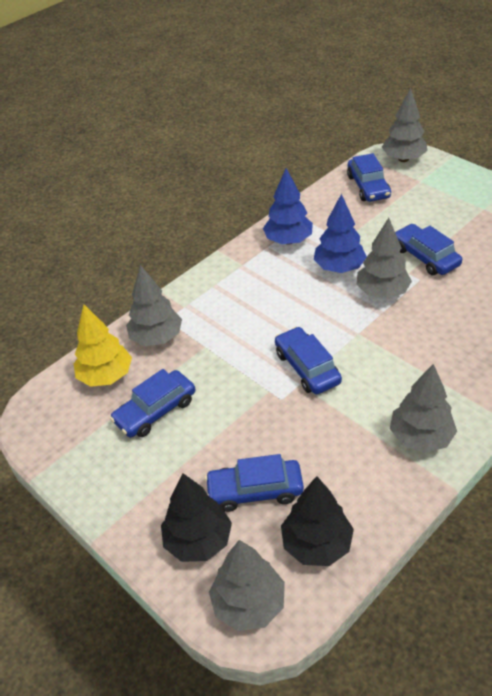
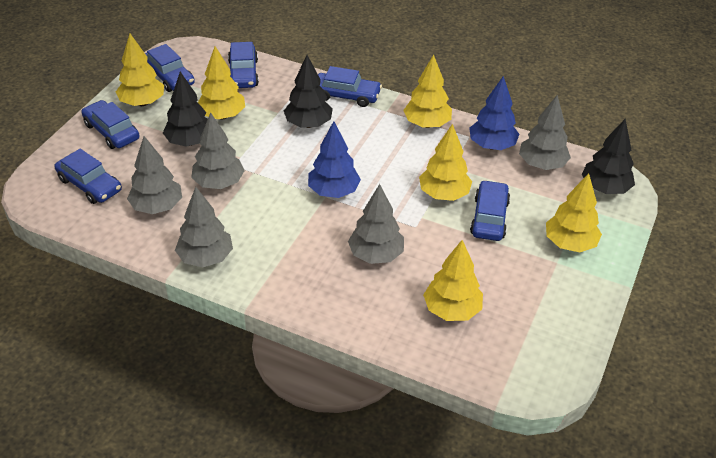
black tree: 2 -> 3
blue car: 5 -> 6
yellow tree: 1 -> 6

